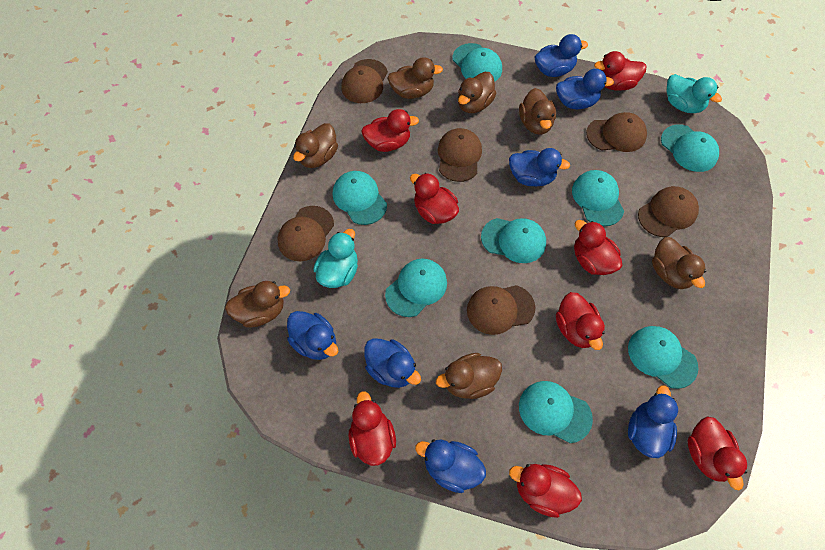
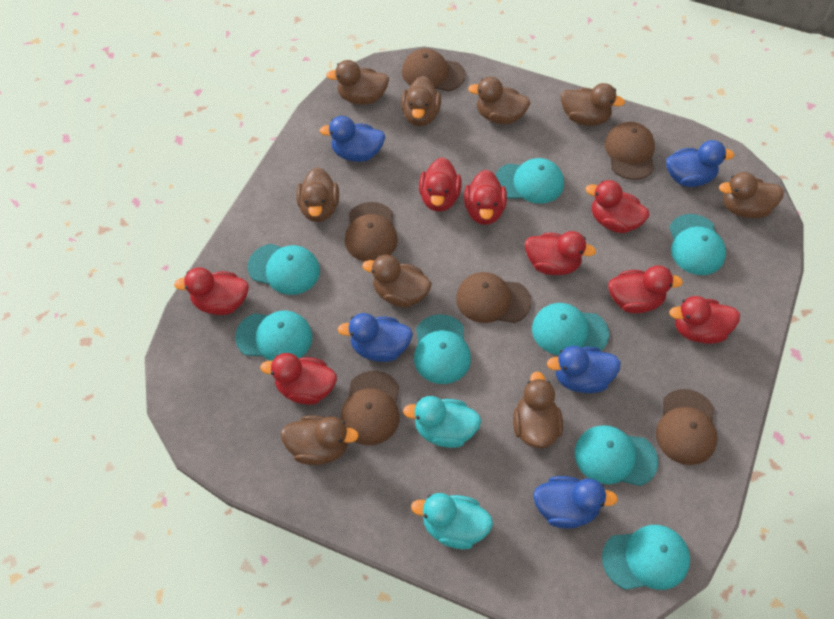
blue duck: 7 -> 5
brown duck: 7 -> 9

